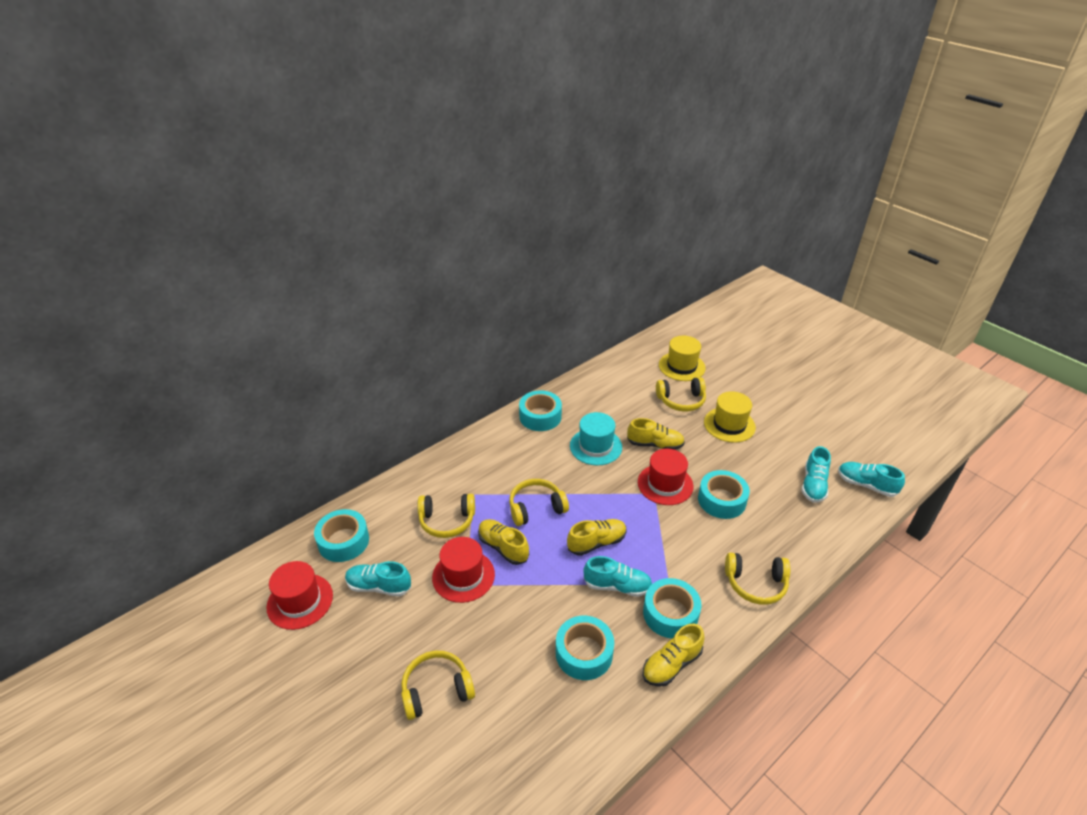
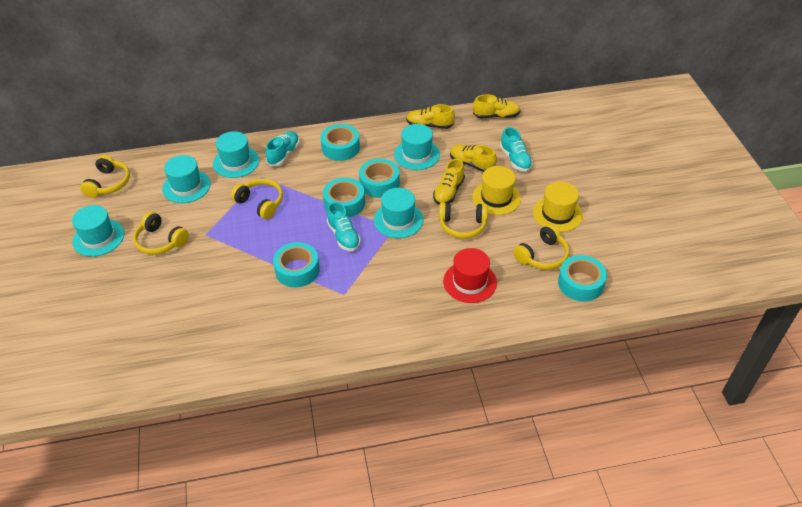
red hat: 3 -> 1
turquoise hat: 1 -> 5
turquoise shoe: 4 -> 3

